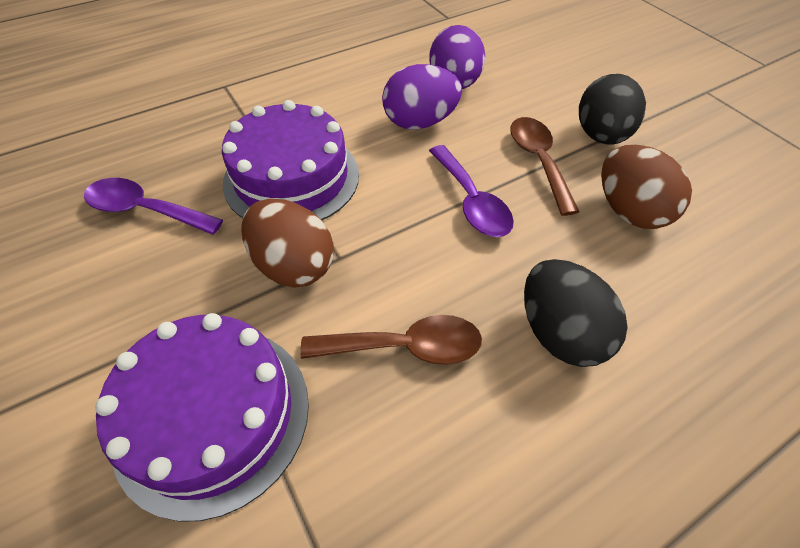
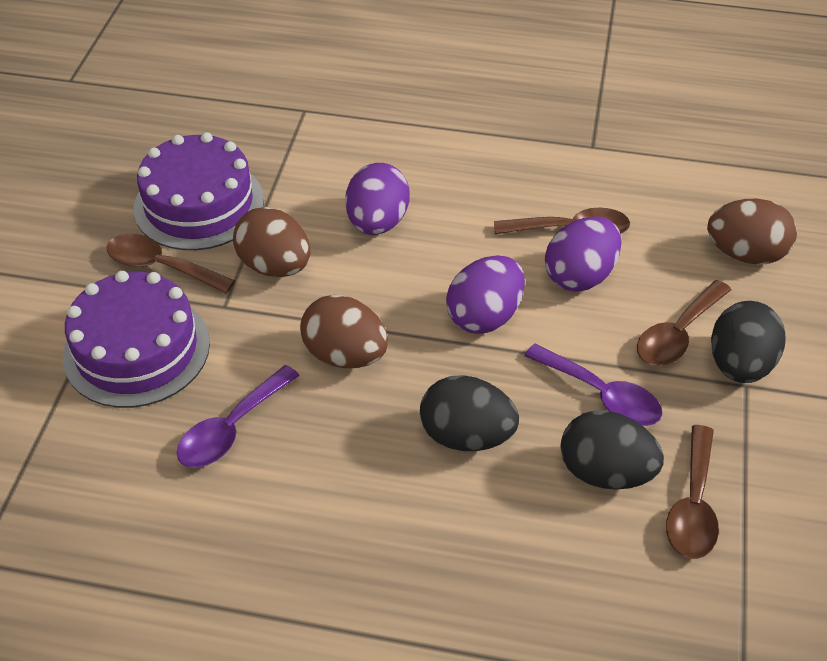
black egg: 2 -> 3
brown egg: 2 -> 3
brown spoon: 2 -> 4
purple egg: 2 -> 3

